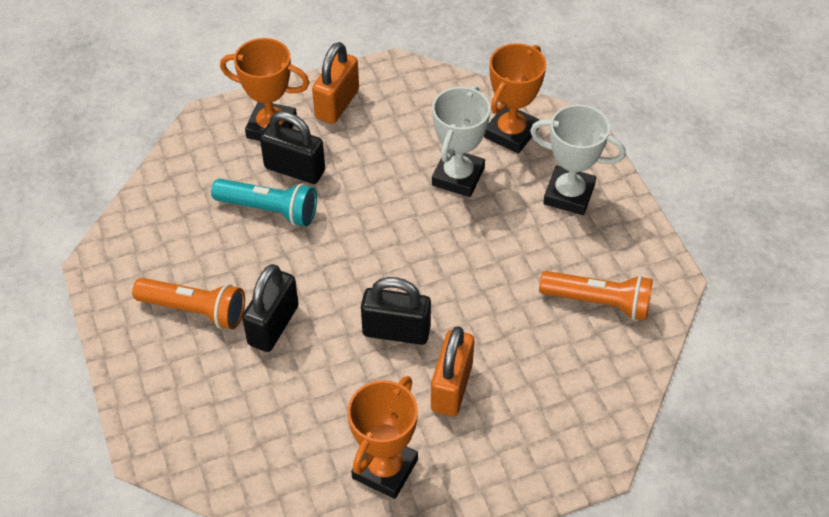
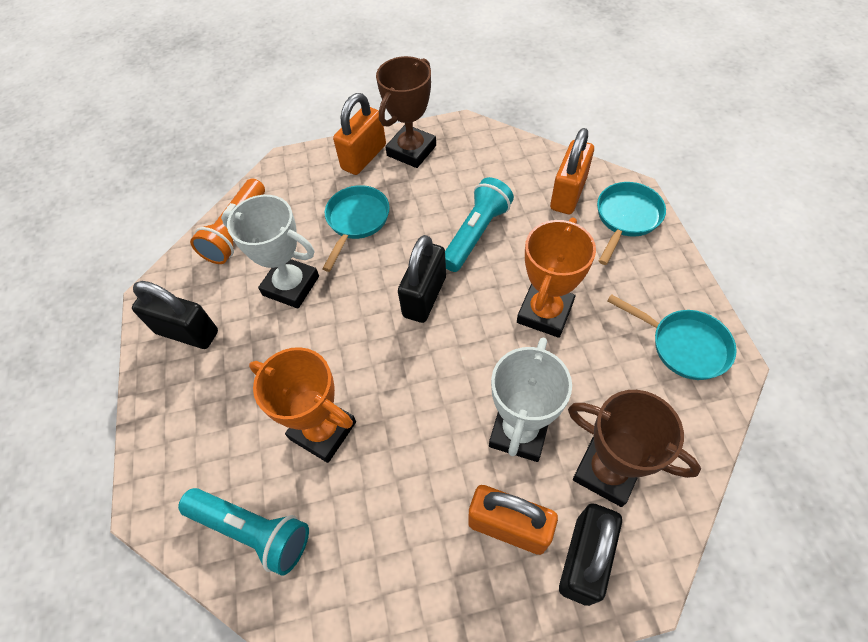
brown trophy: 0 -> 2
orange flashlight: 2 -> 1
orange padlock: 2 -> 3
orange trophy: 3 -> 2
turquoise flashlight: 1 -> 2
turquoise pan: 0 -> 3

